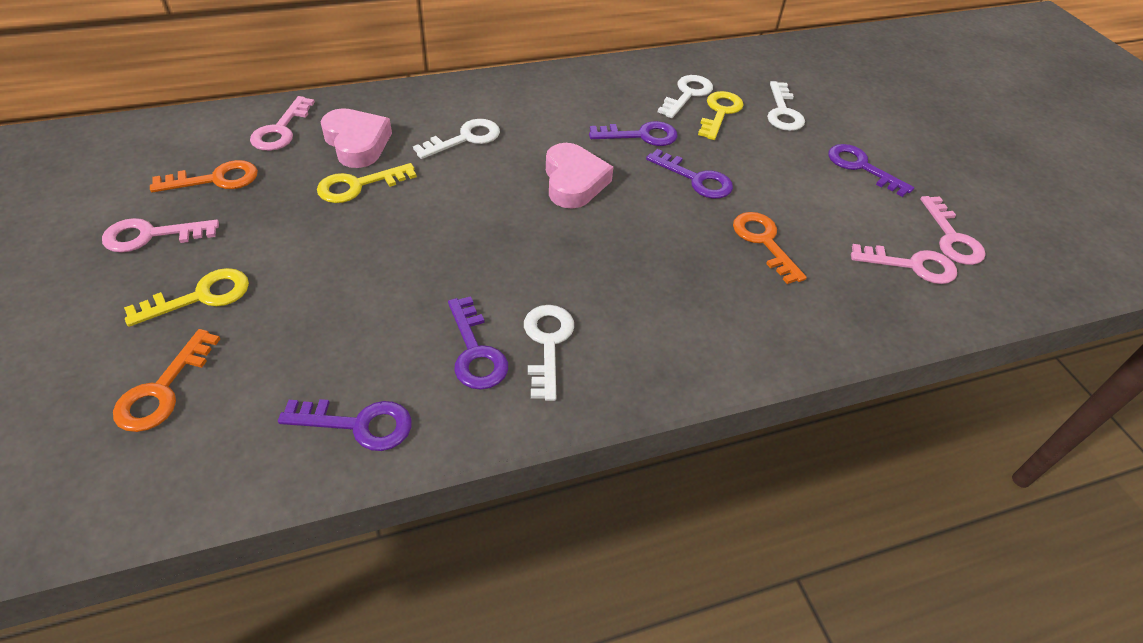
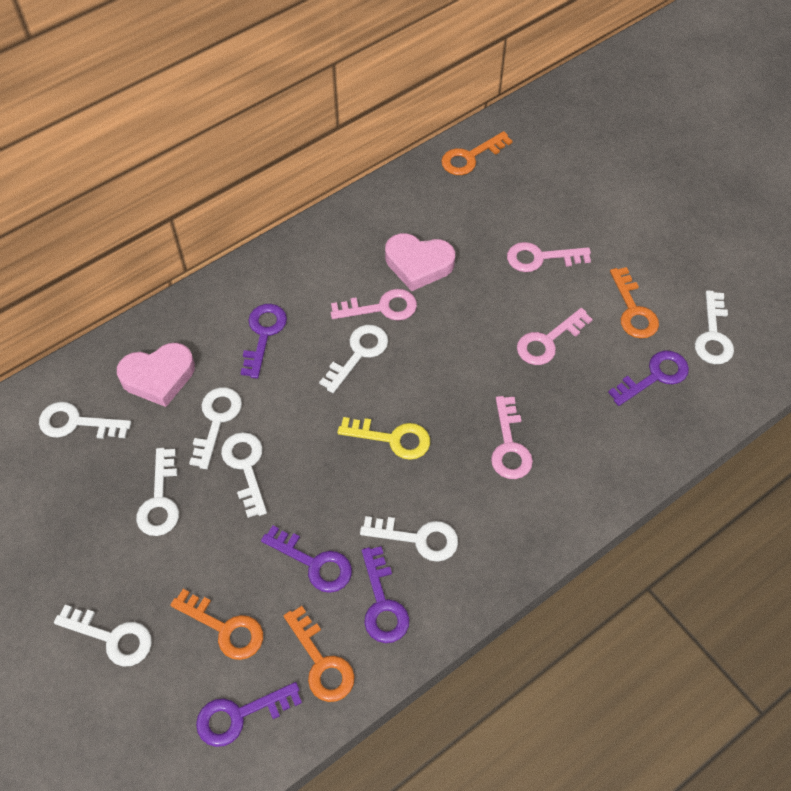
orange key: 3 -> 4
white key: 4 -> 8
yellow key: 3 -> 1

